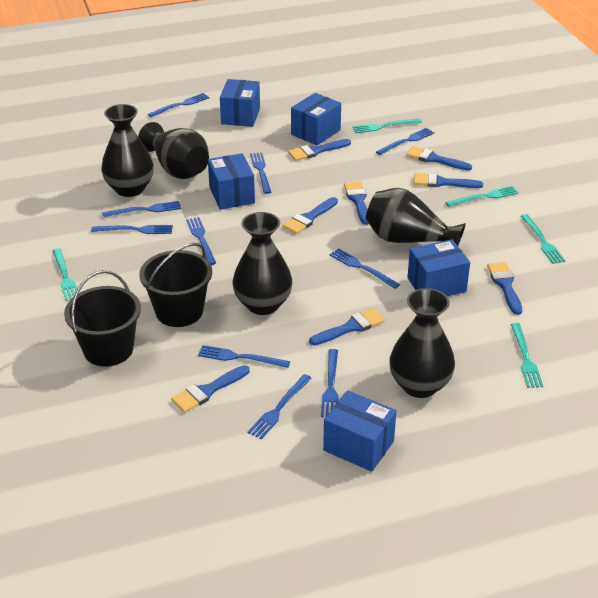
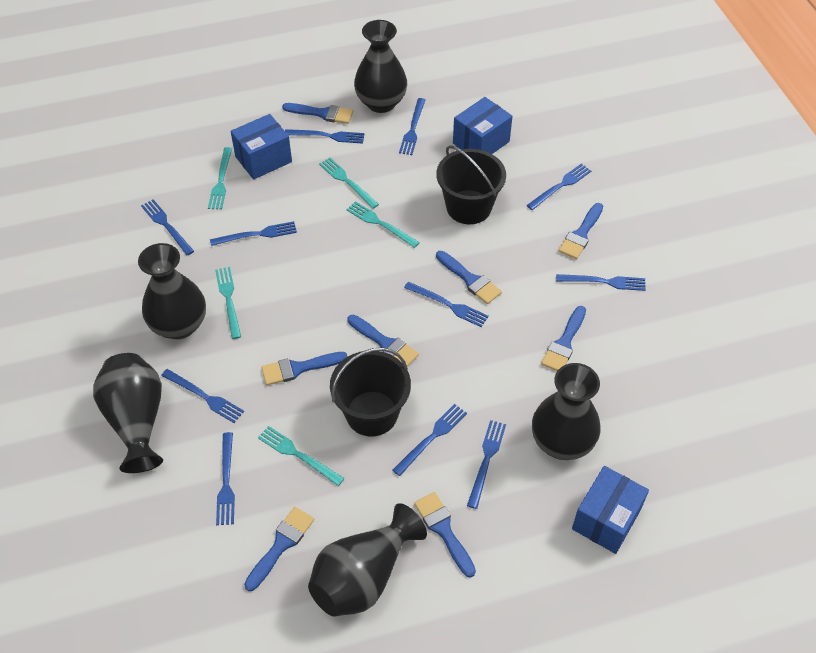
blue box: 5 -> 3
blue fork: 10 -> 11

